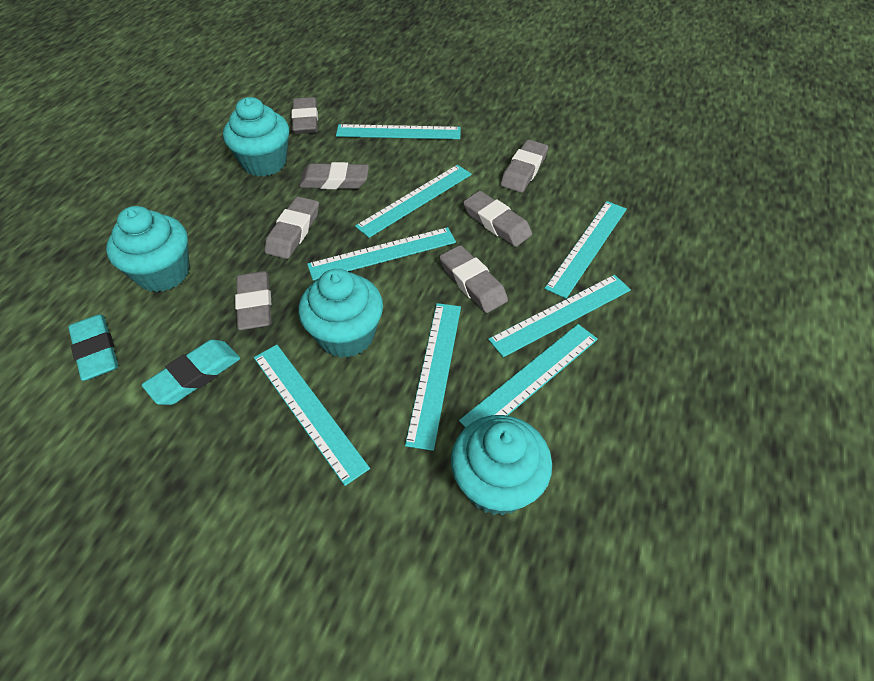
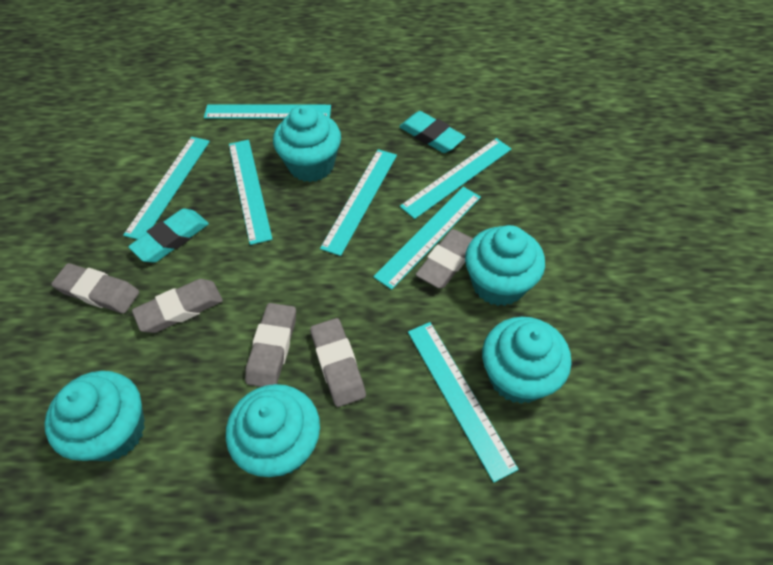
grey eraser: 7 -> 5
turquoise cupcake: 4 -> 5
turquoise ruler: 8 -> 7

